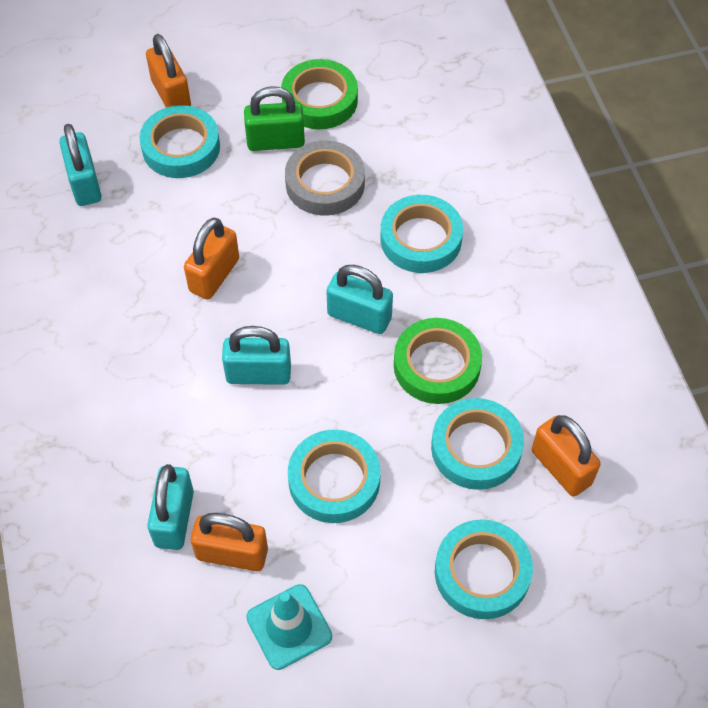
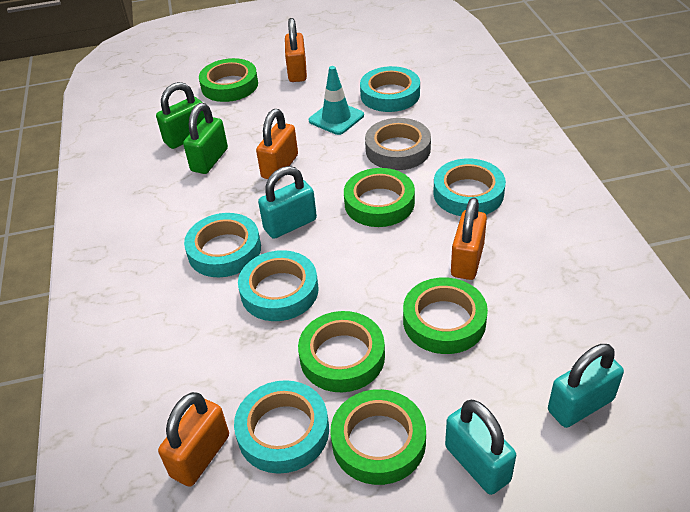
green padlock: 1 -> 2
green tape: 2 -> 5
turquoise padlock: 4 -> 3

